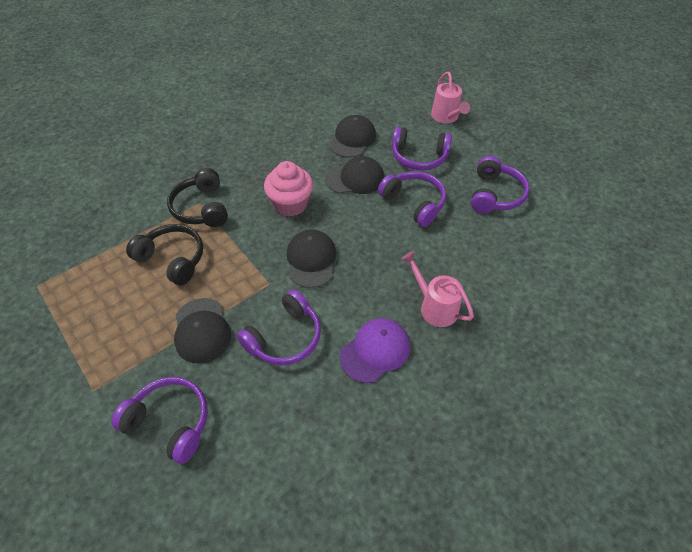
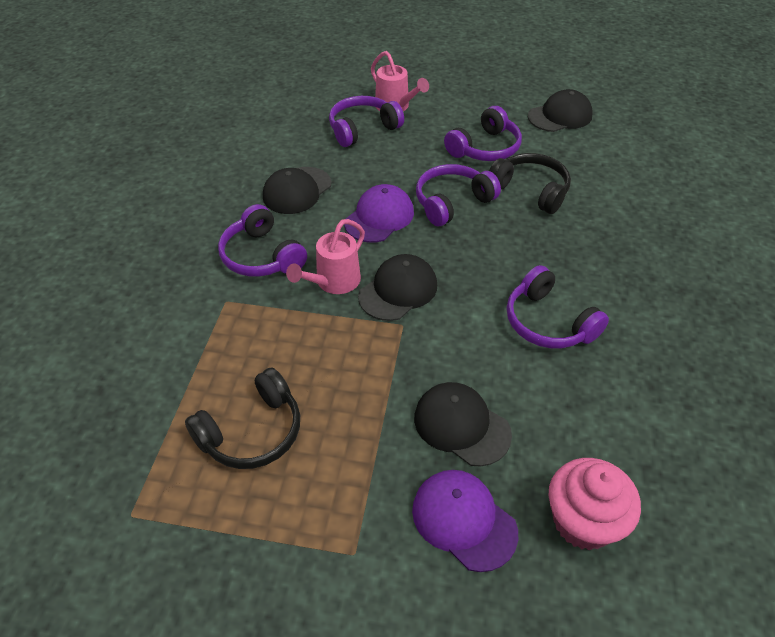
purple cap: 1 -> 2

